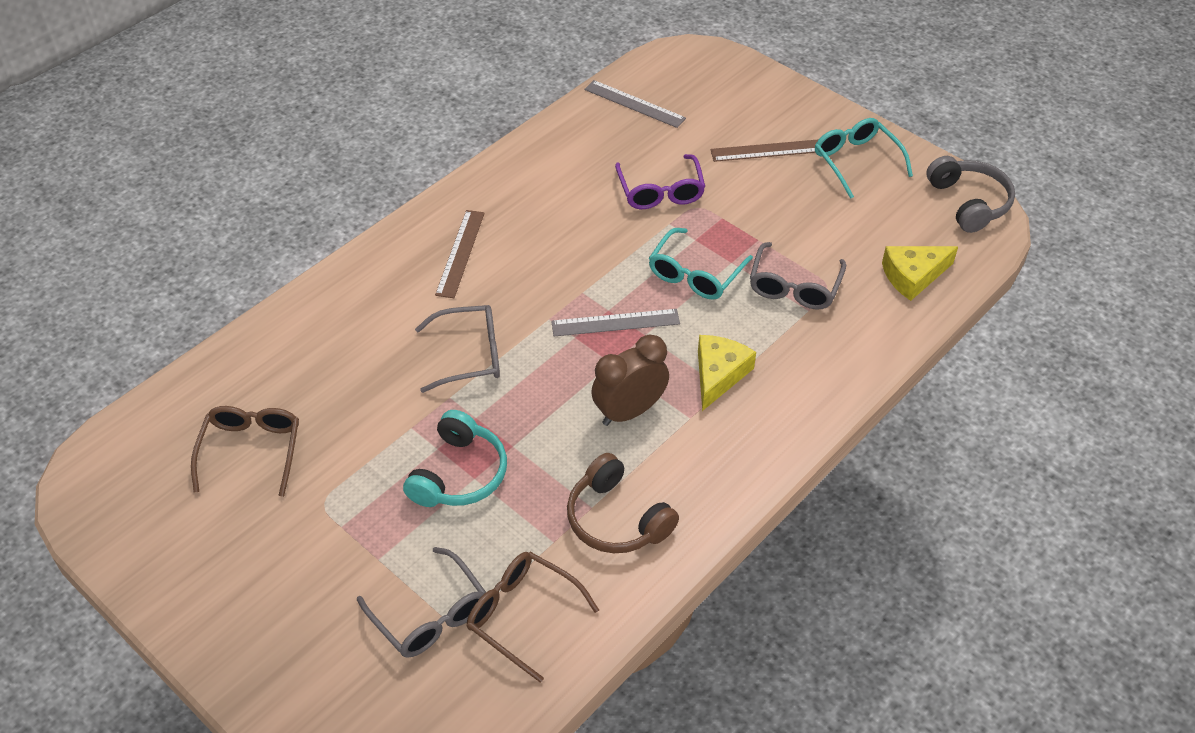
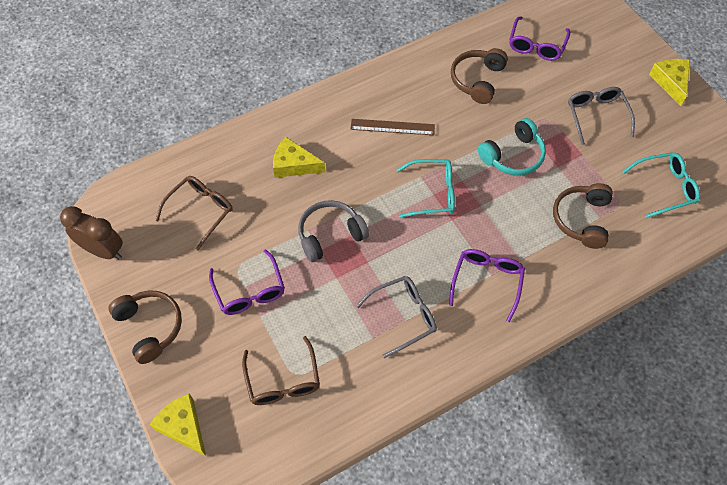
brown headphones: 1 -> 3
brown ruler: 2 -> 1
grey glasses: 3 -> 2
grey ruler: 2 -> 0
purple glasses: 1 -> 3
yellow cheese: 2 -> 3

